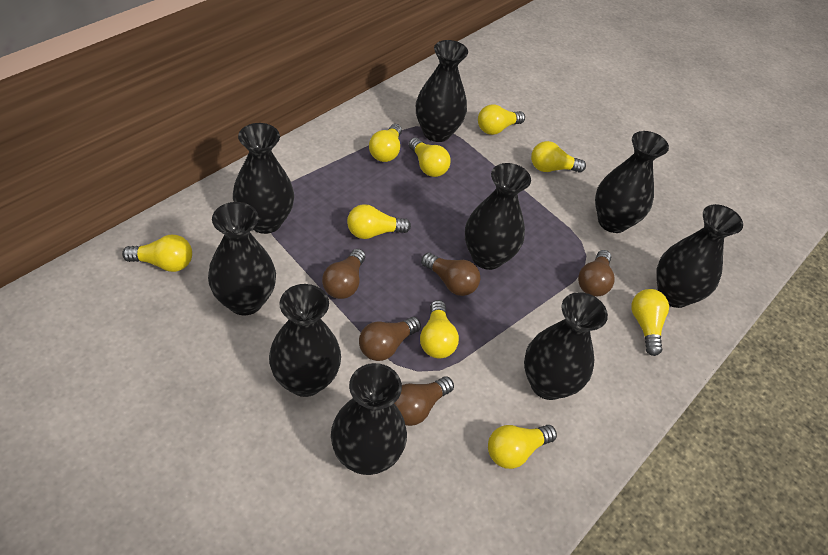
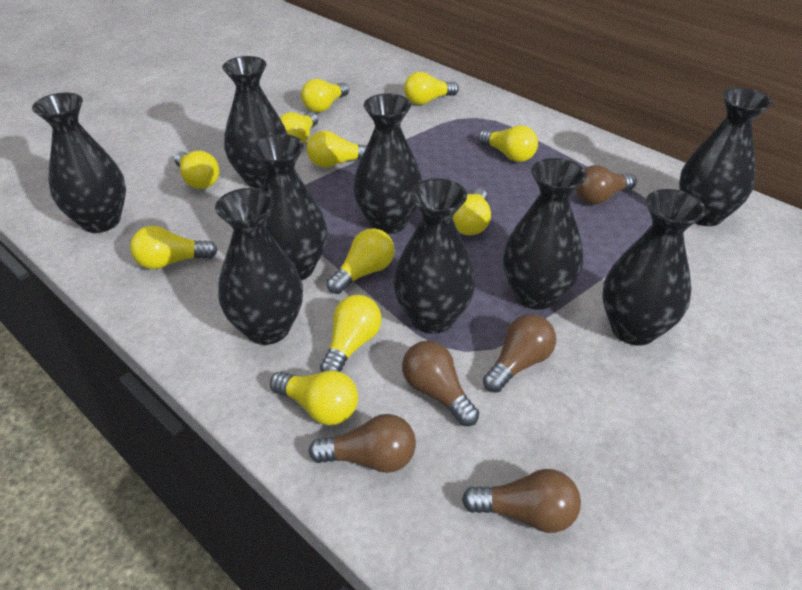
yellow light bulb: 9 -> 11

